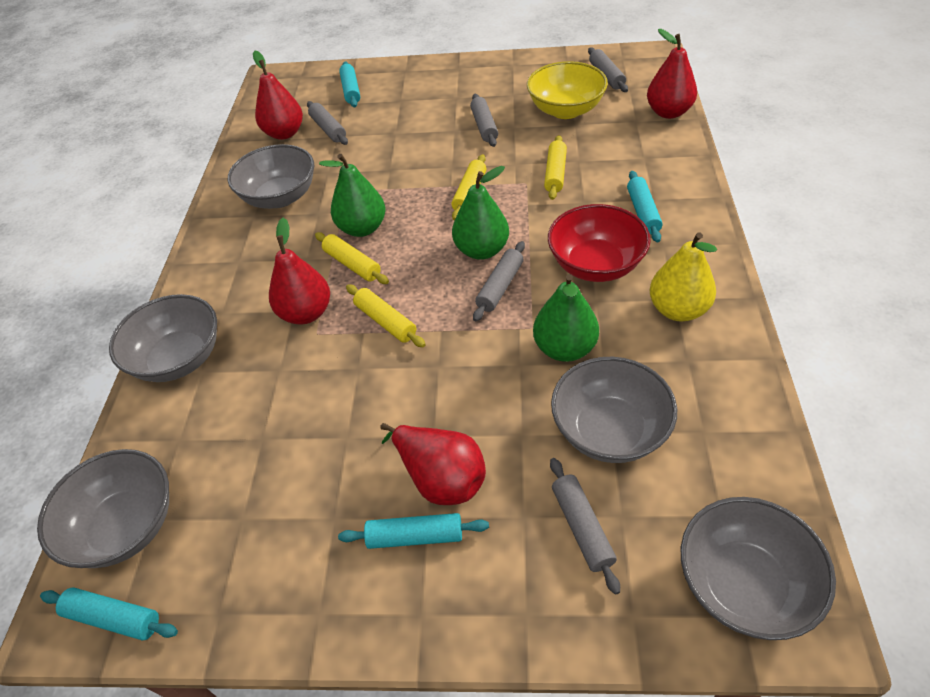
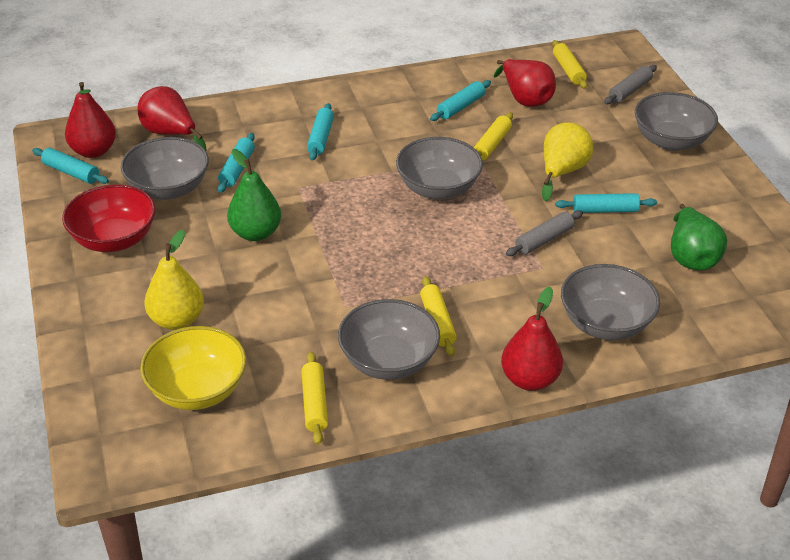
green pear: 3 -> 2
grey rolling pin: 5 -> 2
turquoise rolling pin: 4 -> 5
yellow pear: 1 -> 2

